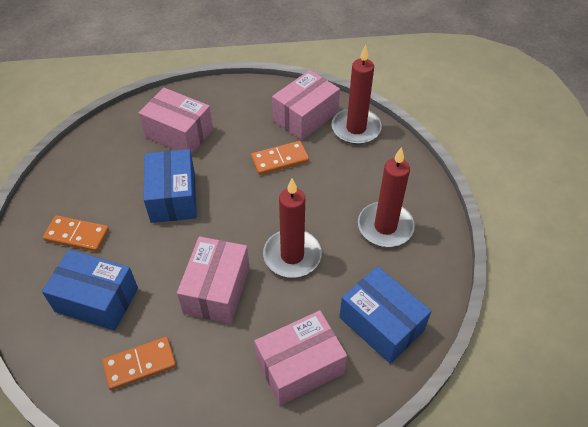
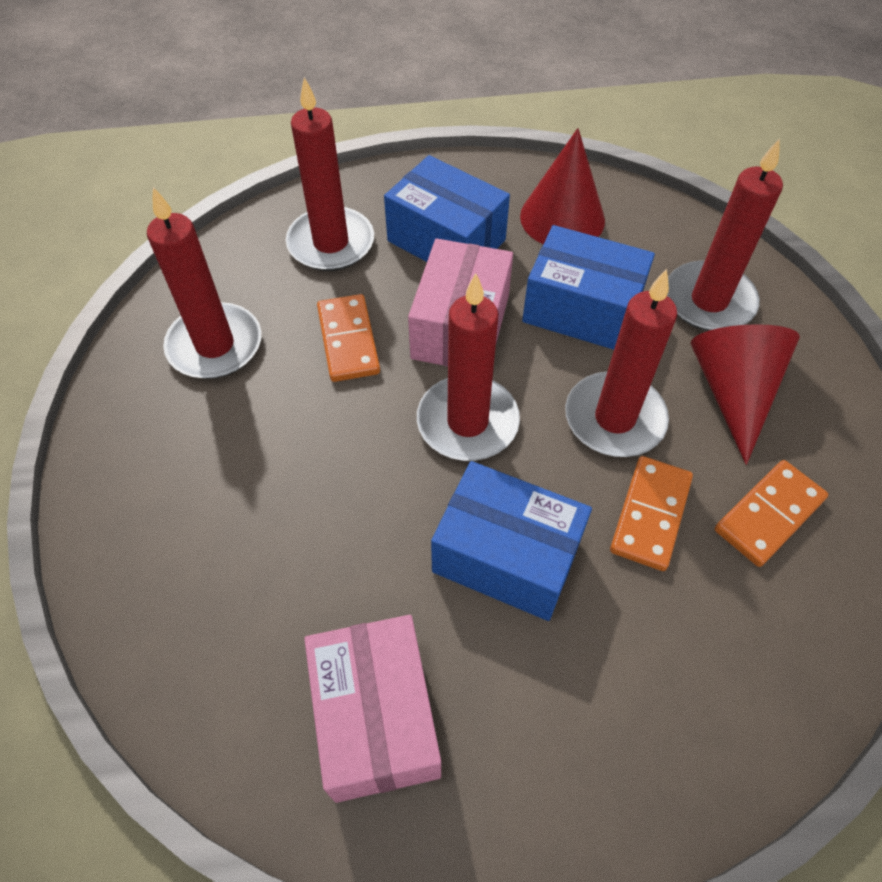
pink box: 4 -> 2
red candle: 3 -> 5
red cone: 0 -> 2

